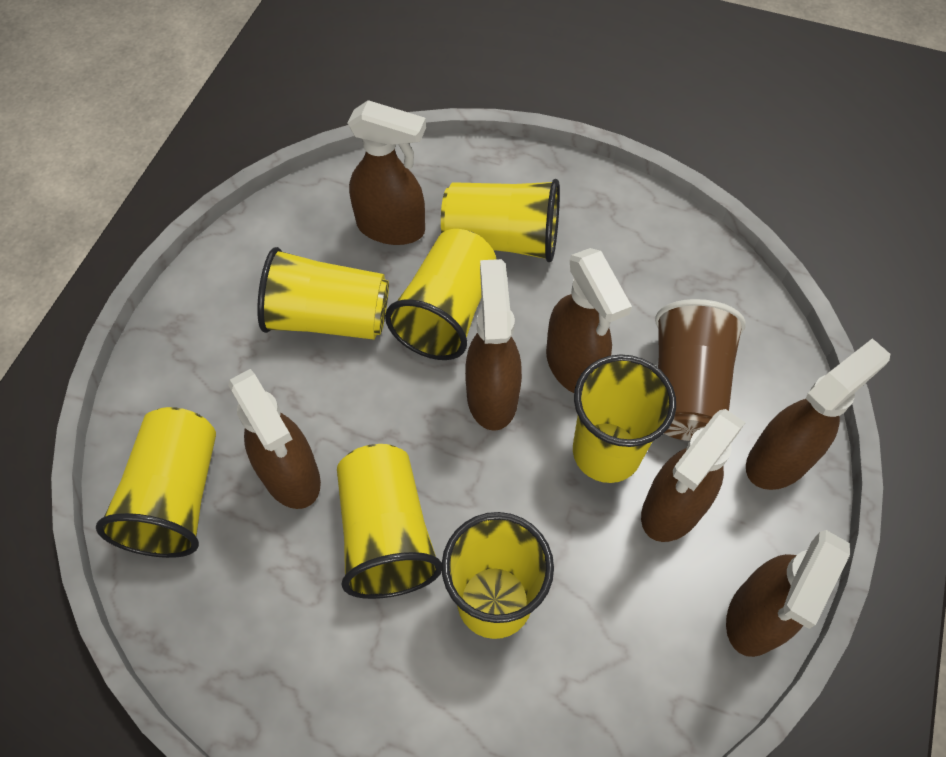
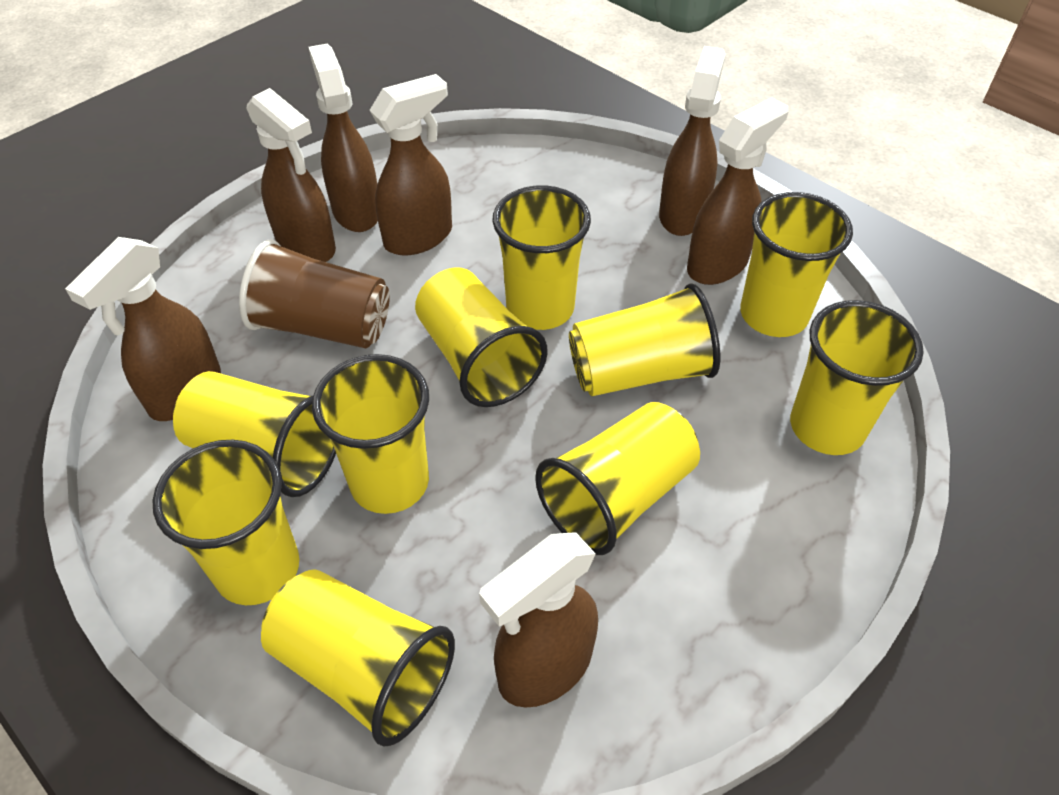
yellow cup: 7 -> 10

